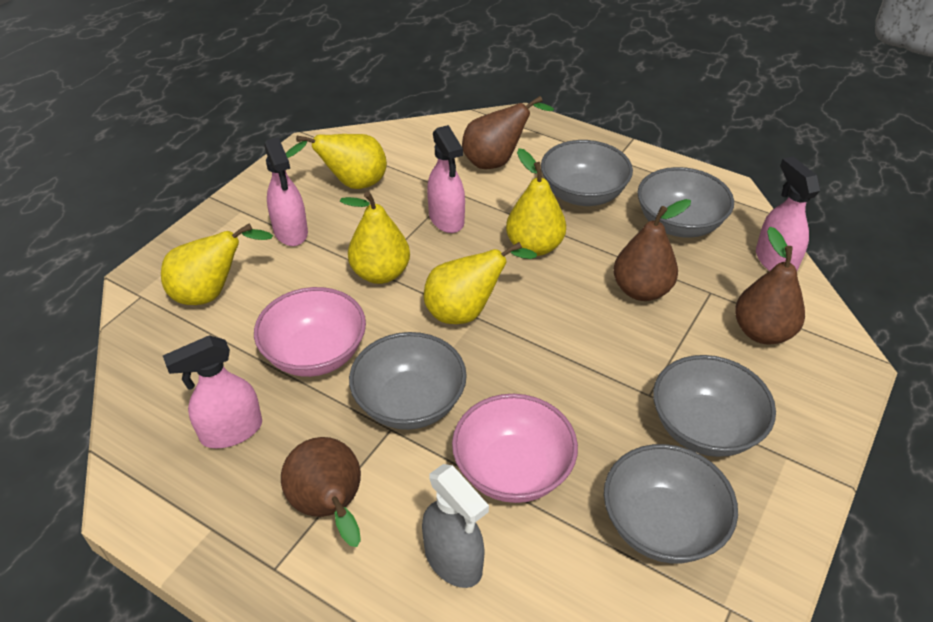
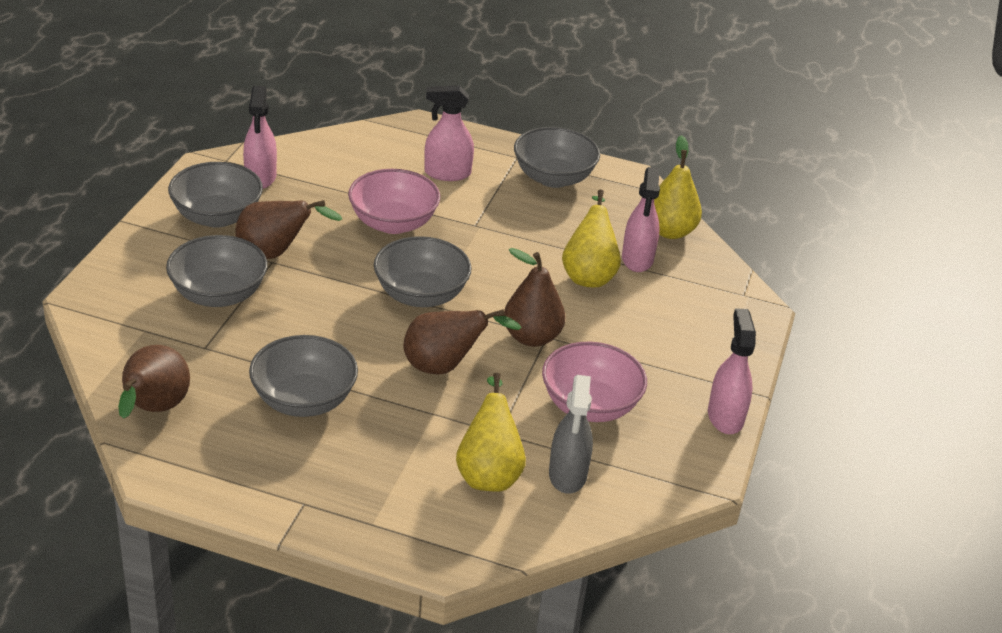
yellow pear: 5 -> 3

